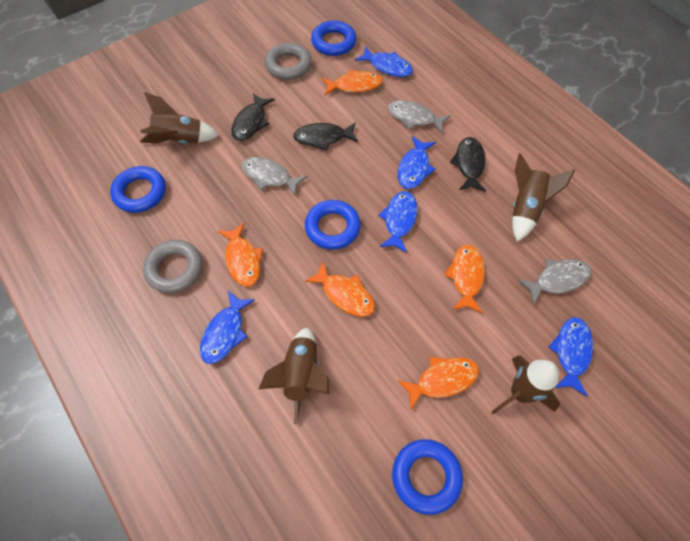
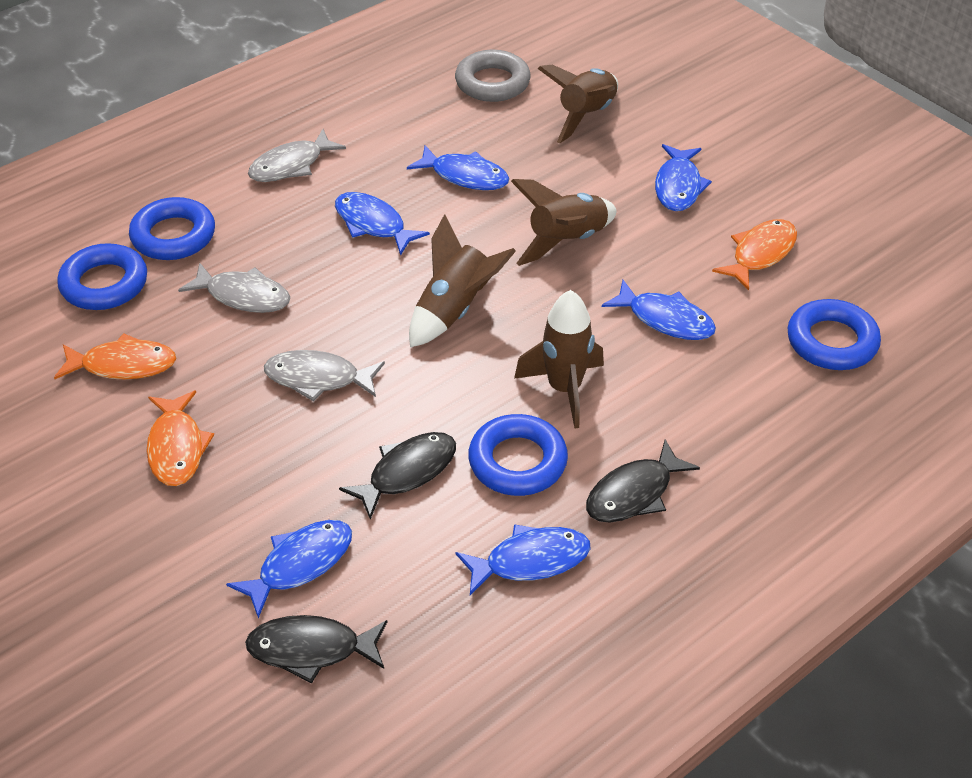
blue fish: 5 -> 6
grey ring: 2 -> 1
orange fish: 5 -> 3

